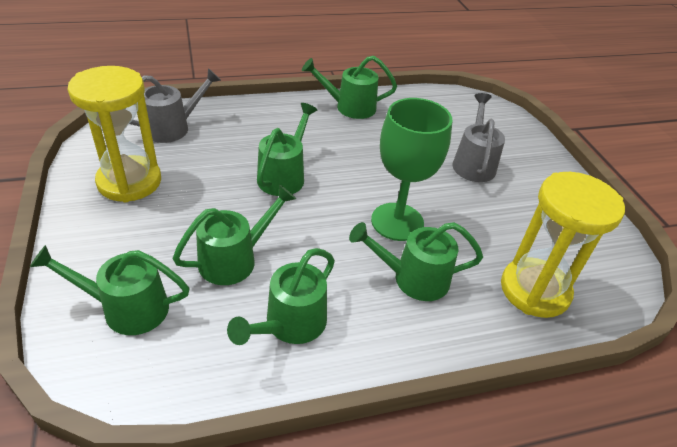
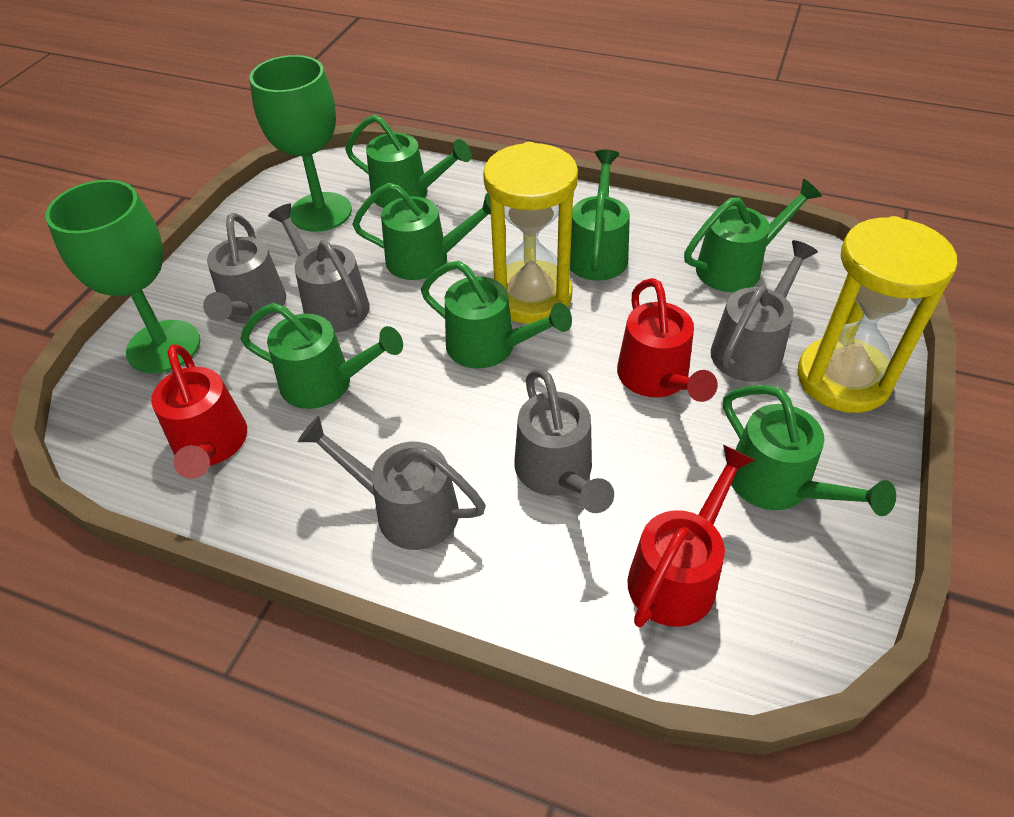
green goblet: 1 -> 2
green watering can: 6 -> 7
grey watering can: 2 -> 5
red watering can: 0 -> 3

